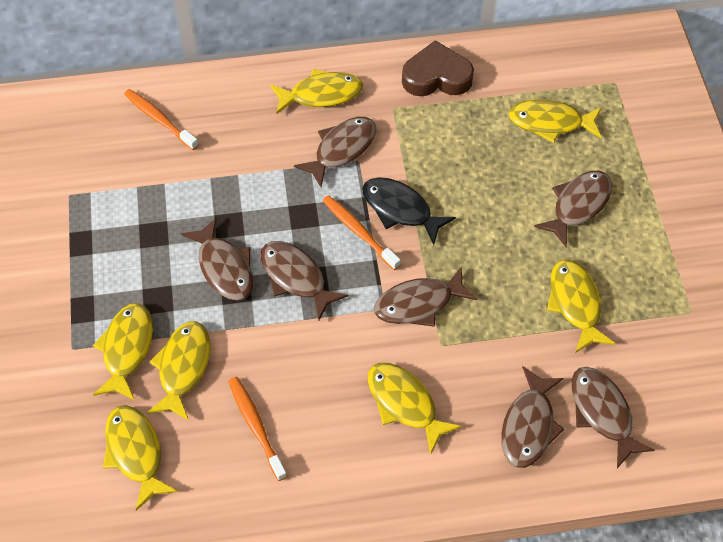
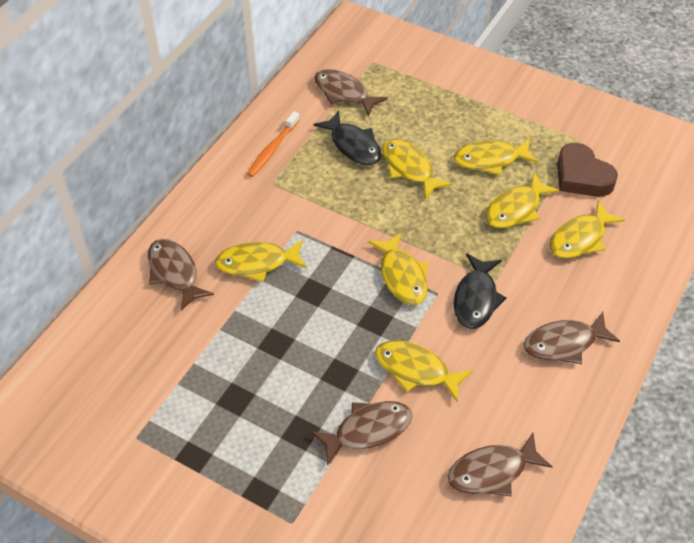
black fish: 1 -> 2
brown fish: 7 -> 5
orange toothbrush: 3 -> 1

